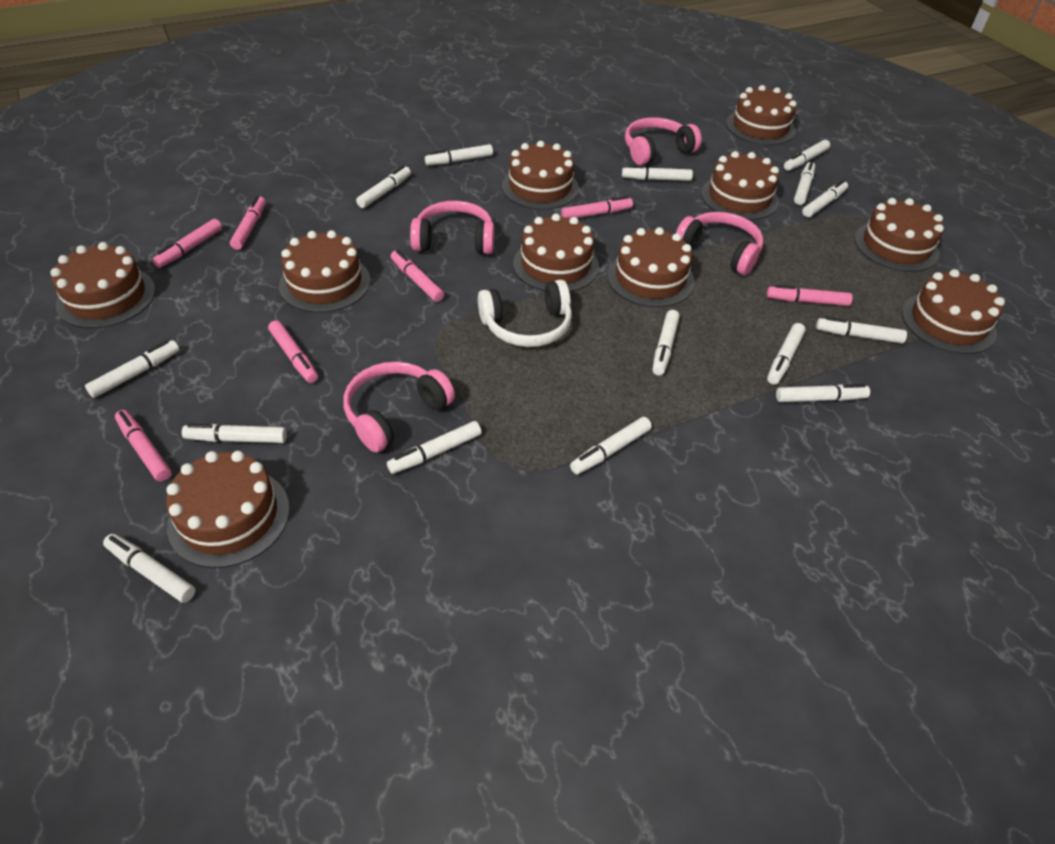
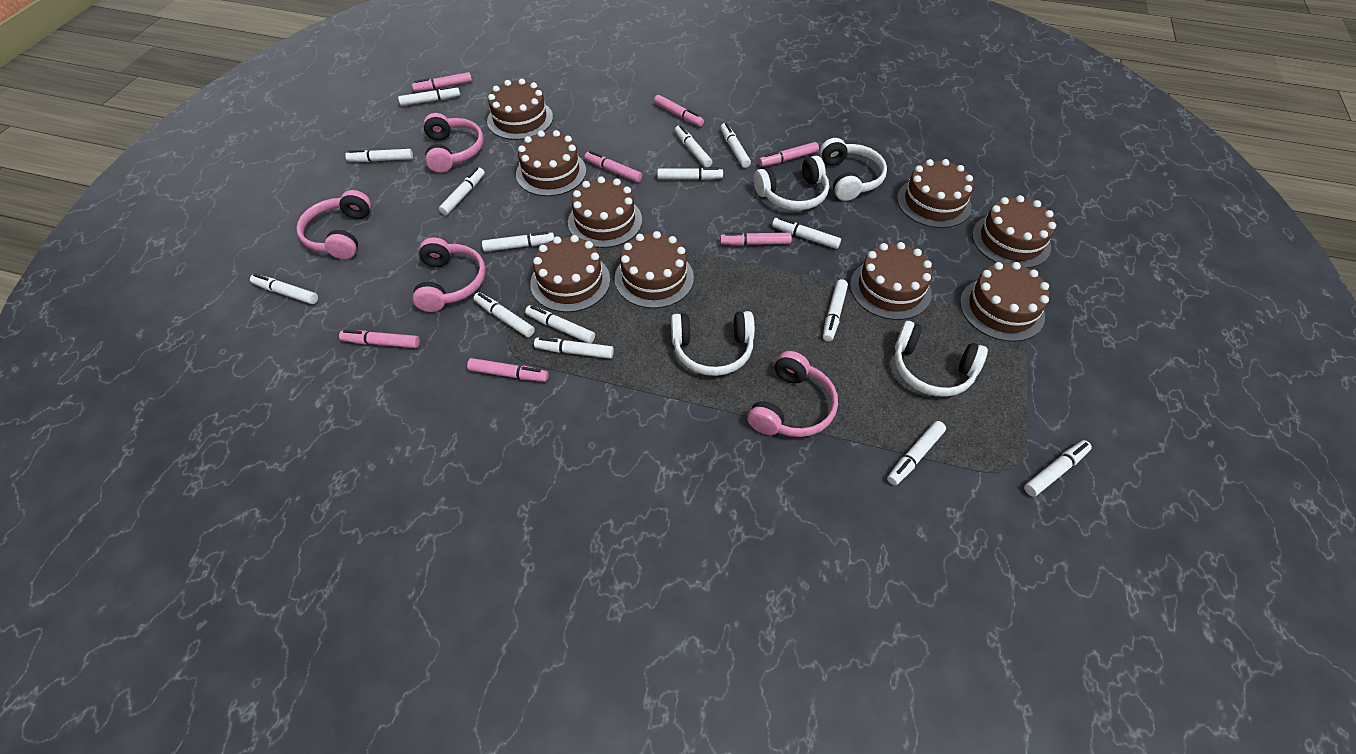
brown cake: 10 -> 9
white headphones: 1 -> 4

